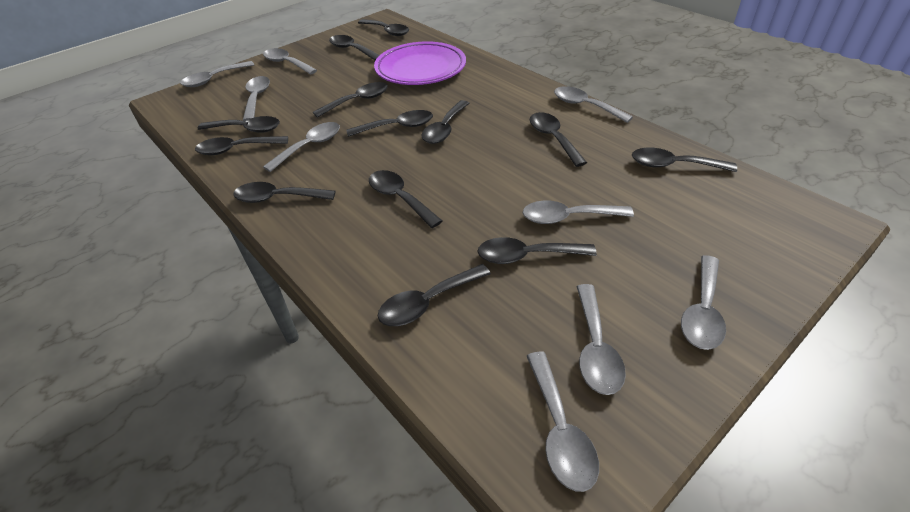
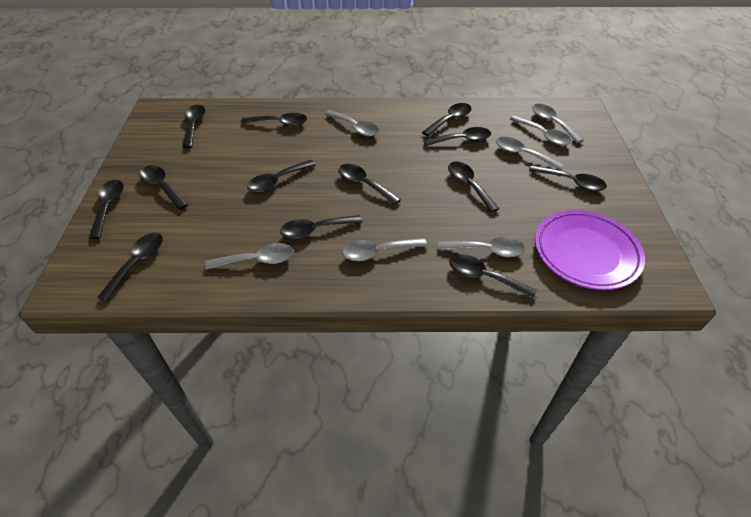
grey spoon: 9 -> 7

